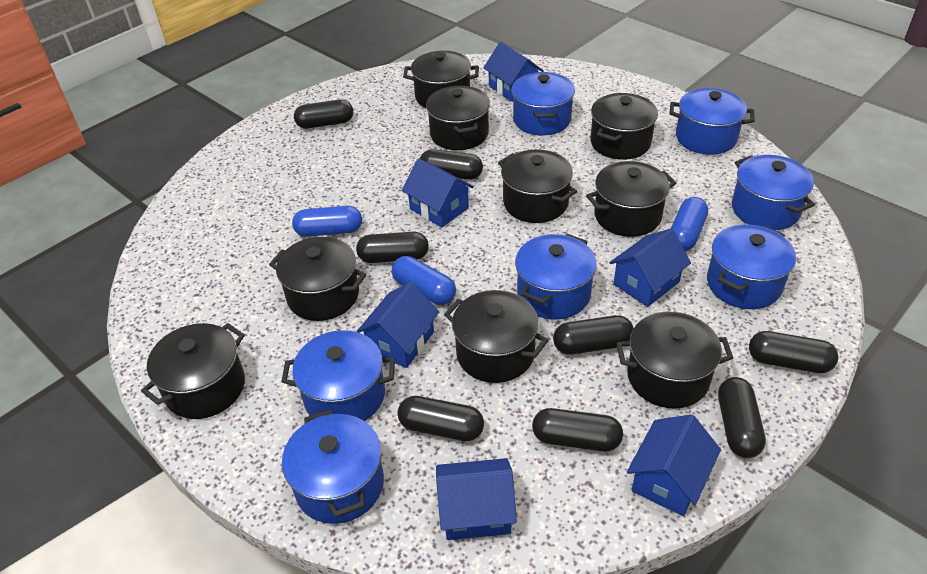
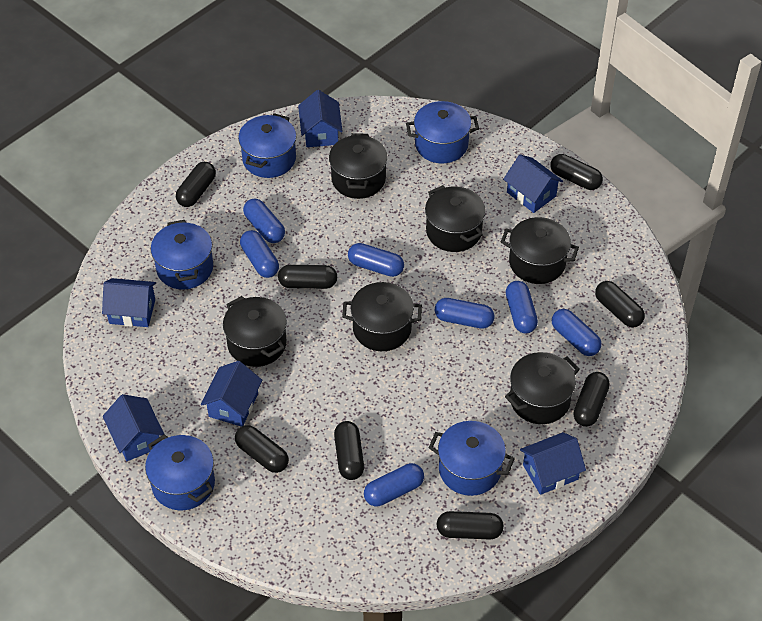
black pot: 9 -> 6
blue capsule: 3 -> 7
blue pot: 7 -> 5

